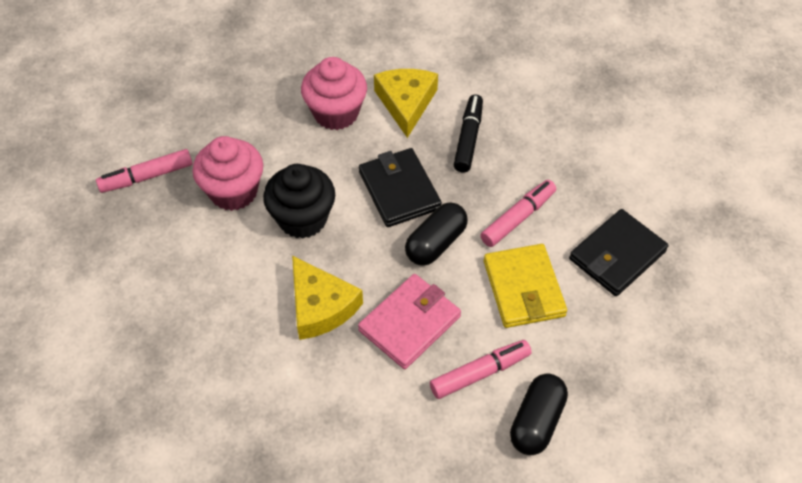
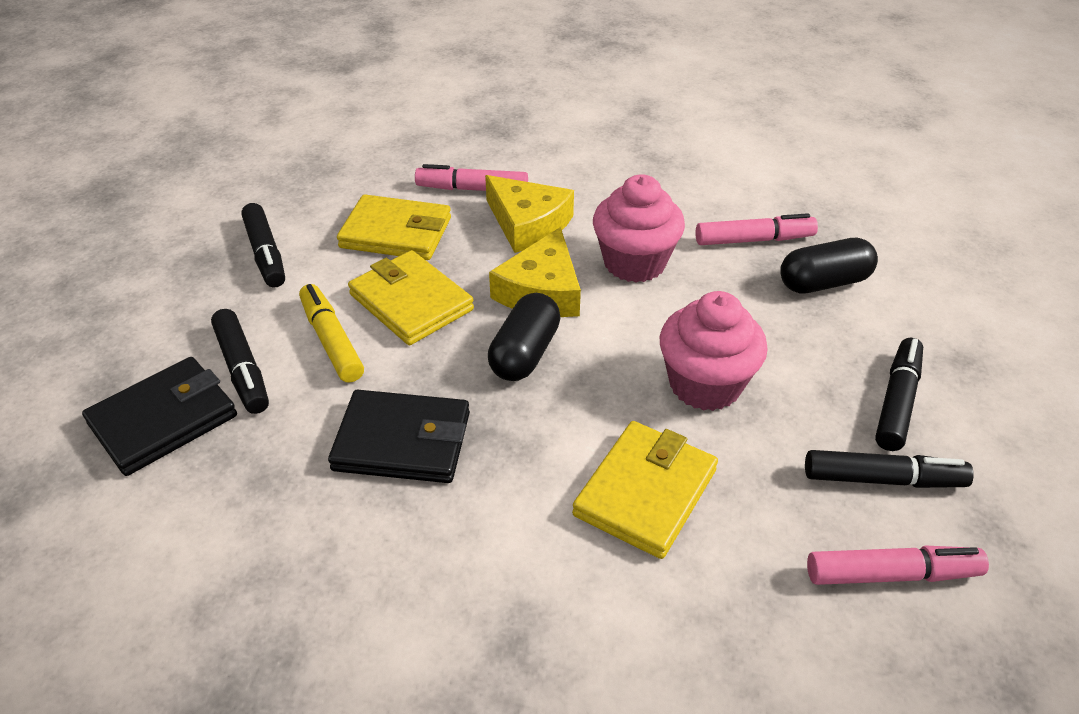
black cupcake: 1 -> 0
black marker: 1 -> 4
pink wallet: 1 -> 0
yellow marker: 0 -> 1
yellow wallet: 1 -> 3

